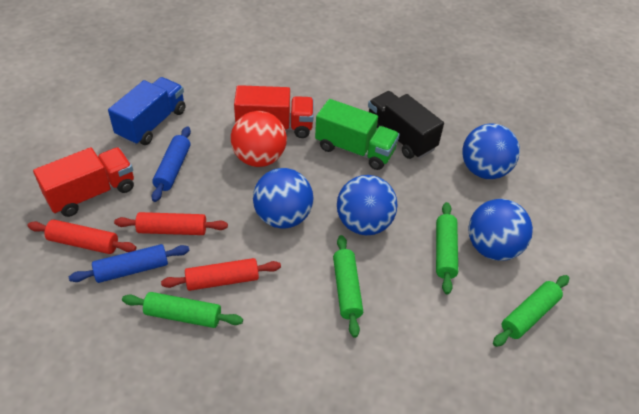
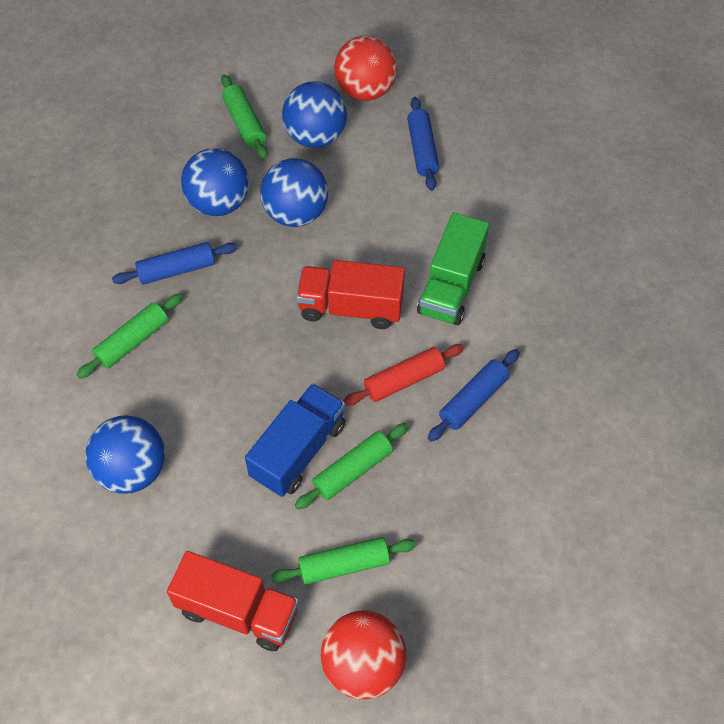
black truck: 1 -> 0
blue rolling pin: 2 -> 3
red ball: 1 -> 2
red rolling pin: 3 -> 1

